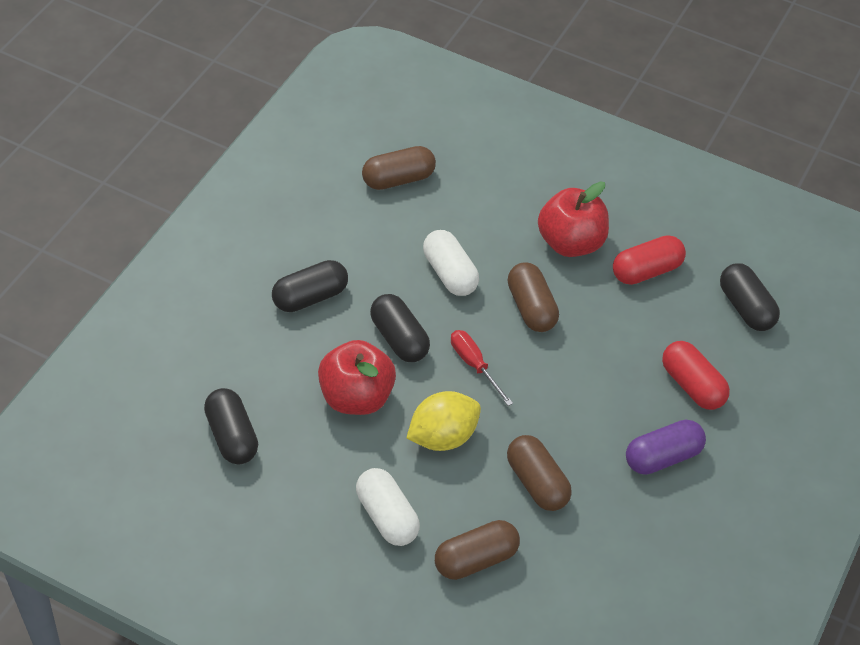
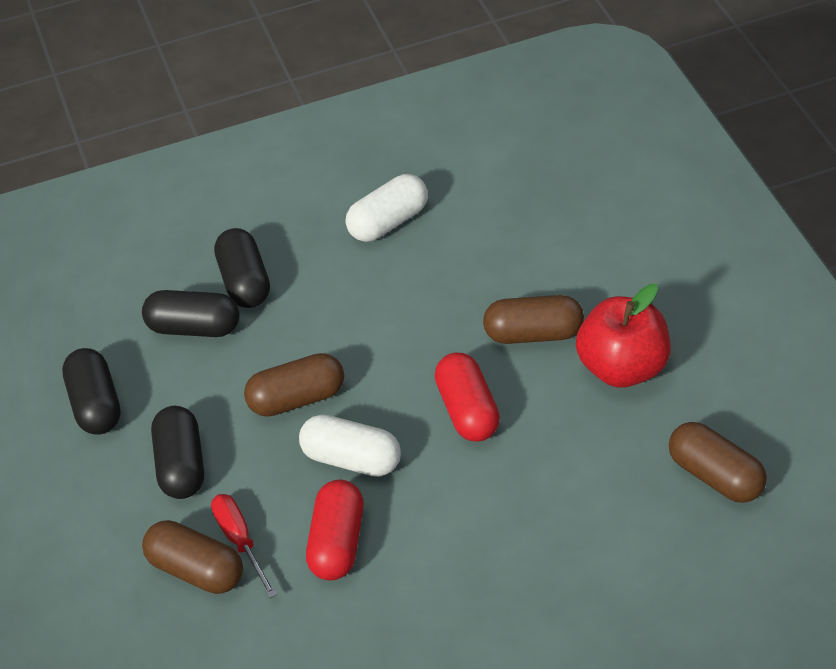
purple capsule: 1 -> 0
red apple: 2 -> 1
yellow lemon: 1 -> 0

